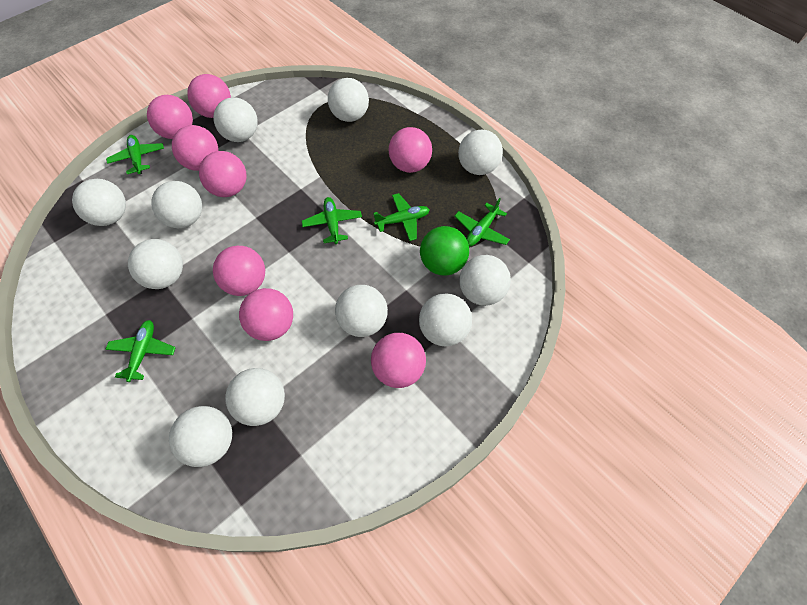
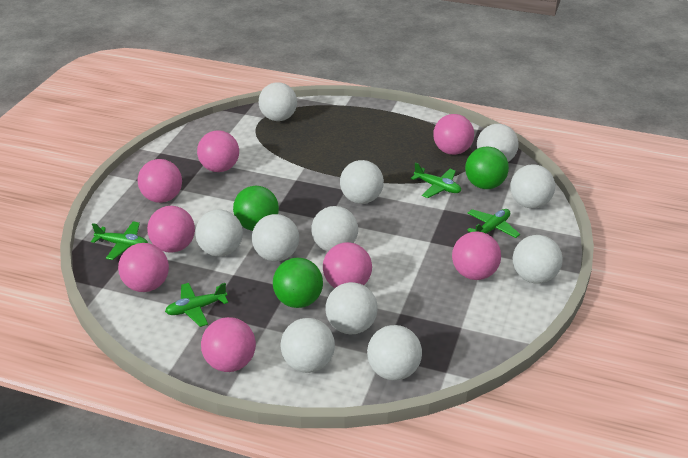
green ball: 1 -> 3
green plane: 5 -> 4

